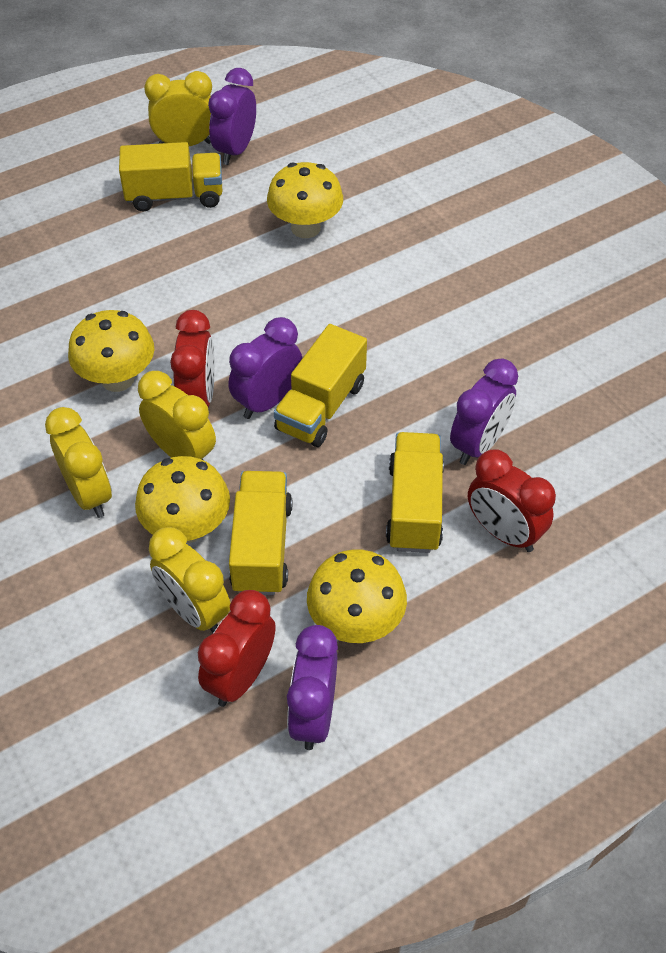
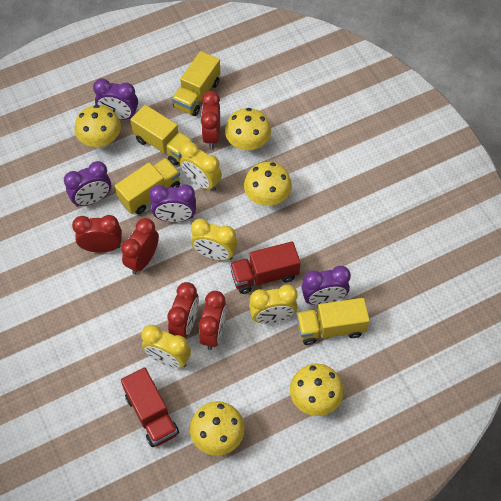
red clock: 3 -> 5
red truck: 0 -> 2
yellow mushroom: 4 -> 5

